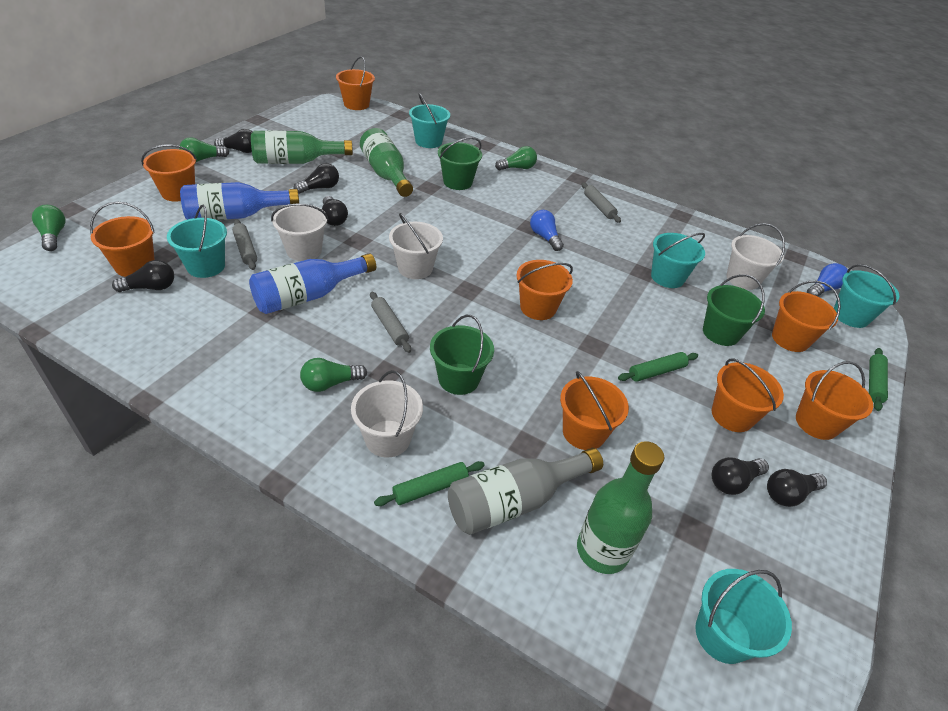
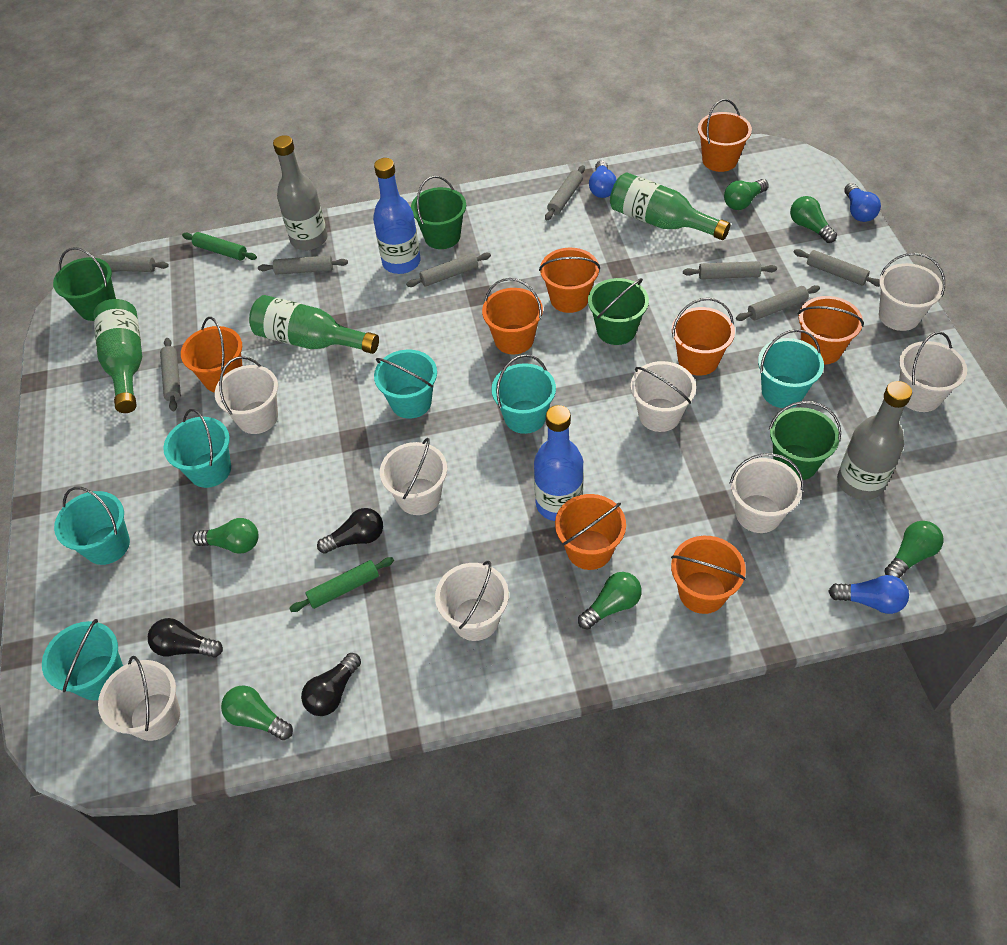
black light bulb: 6 -> 3
blue light bulb: 2 -> 3
green bucket: 3 -> 4
green light bulb: 4 -> 6
green rolling pin: 3 -> 2
grey bottle: 1 -> 2
grey rolling pin: 3 -> 8
turquoise bucket: 5 -> 6
white bucket: 4 -> 8

